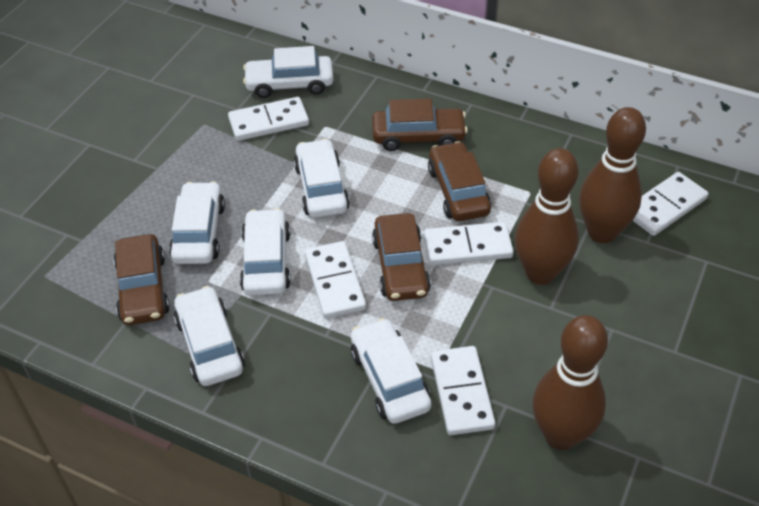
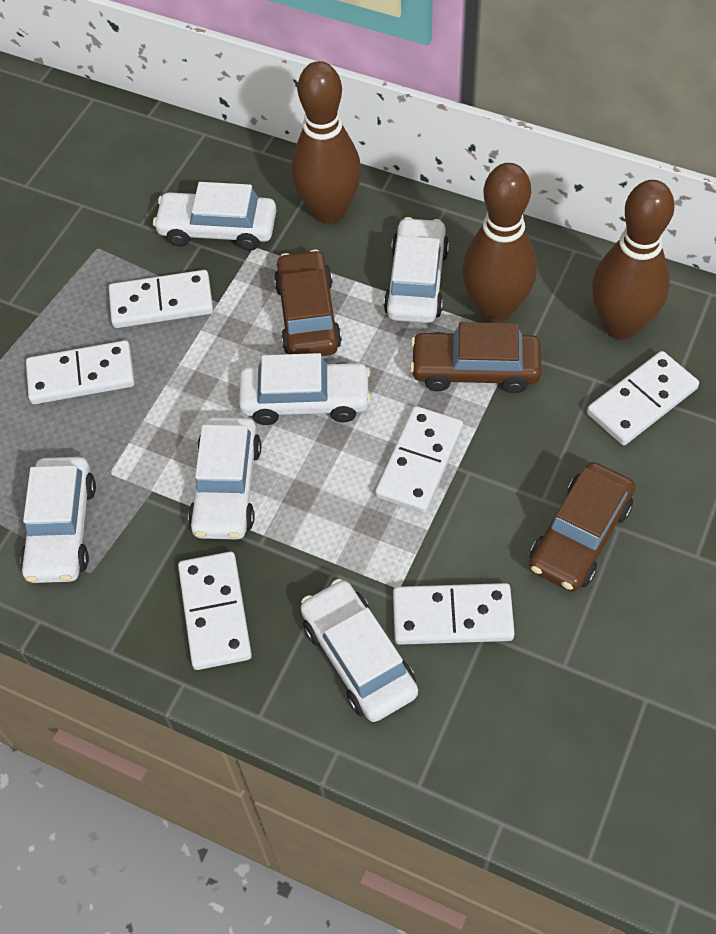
brown car: 4 -> 3
white domino: 5 -> 6

